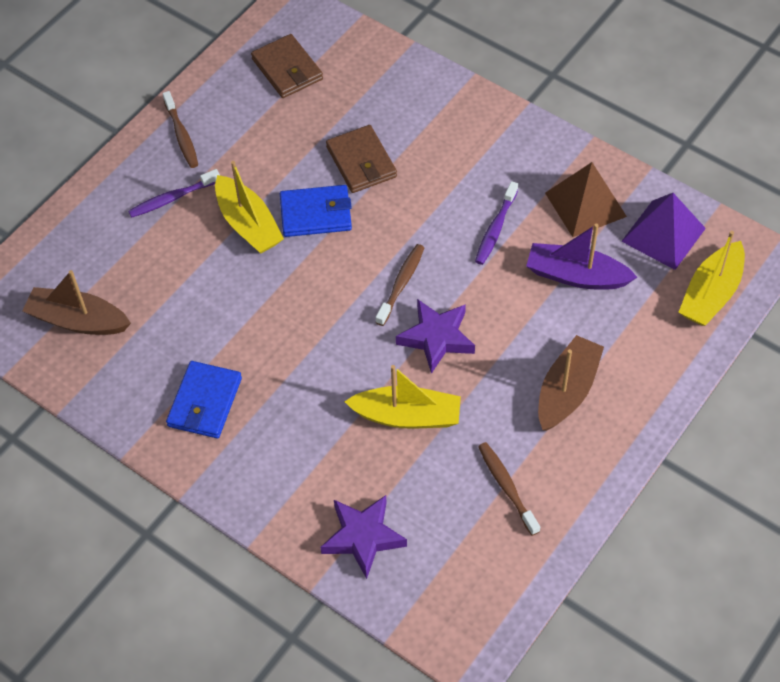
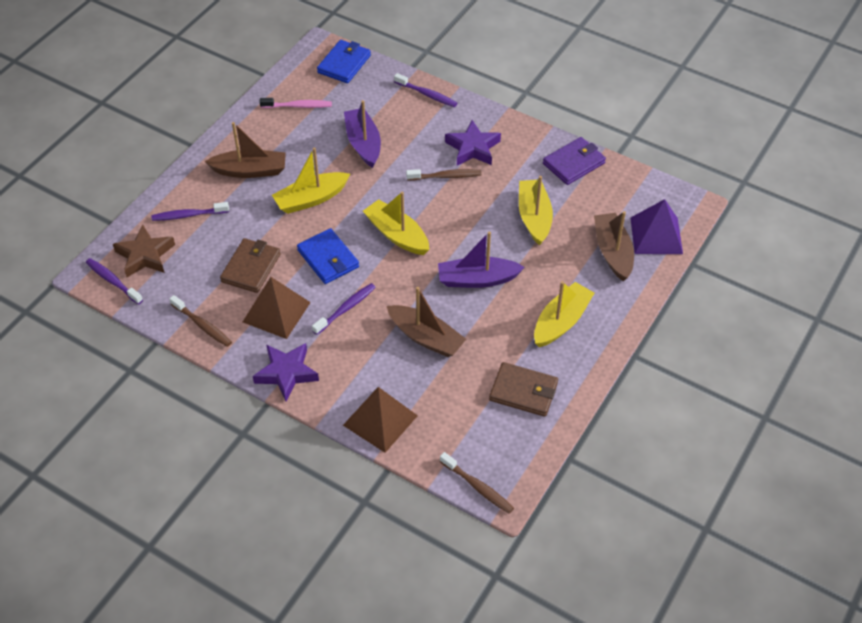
brown boat: 2 -> 3
brown pyramid: 1 -> 2
brown star: 0 -> 1
pink toothbrush: 0 -> 1
purple boat: 1 -> 2
purple toothbrush: 2 -> 4
purple wallet: 0 -> 1
yellow boat: 3 -> 4

